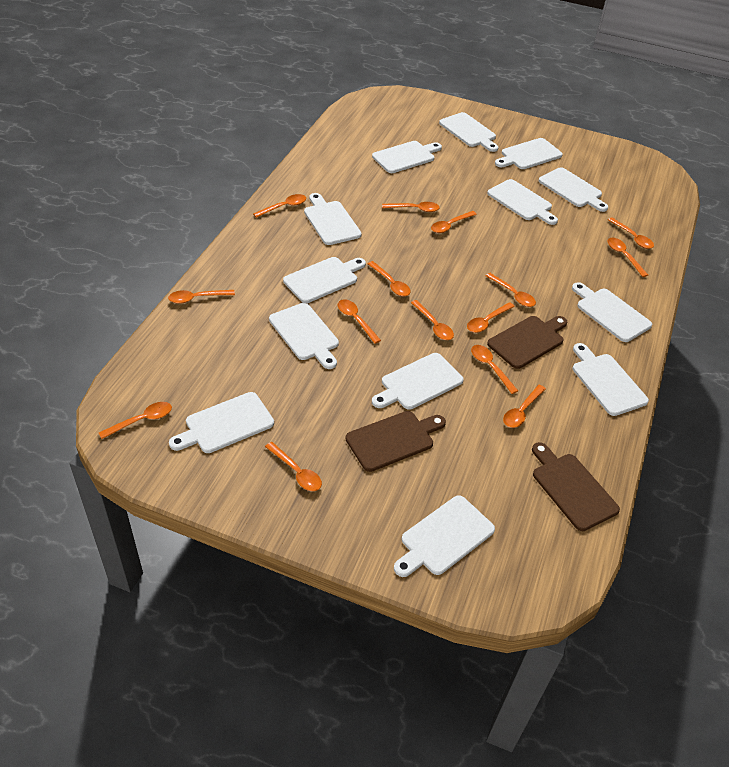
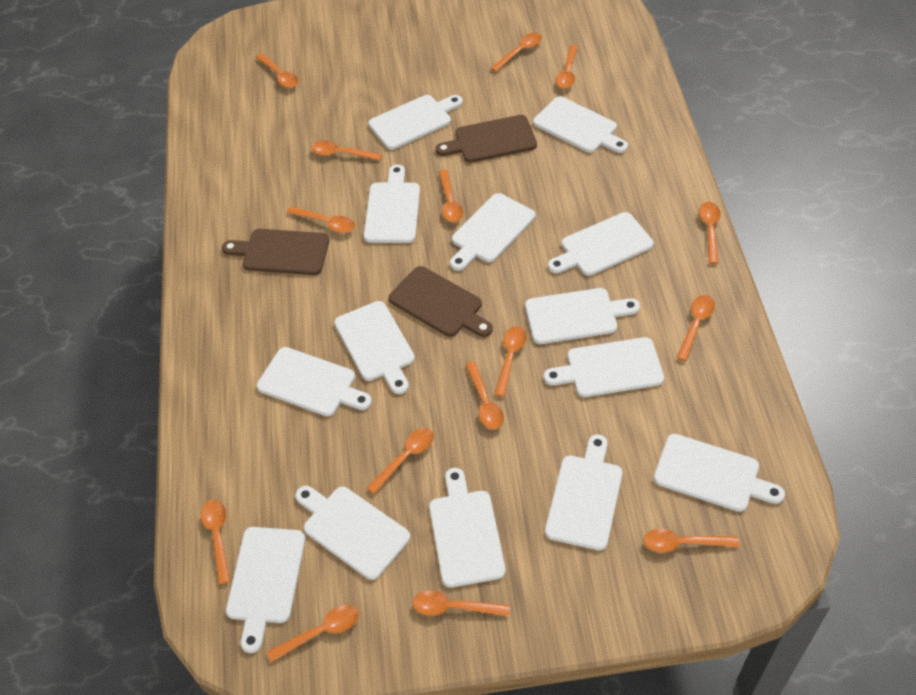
white cutting board: 13 -> 14

